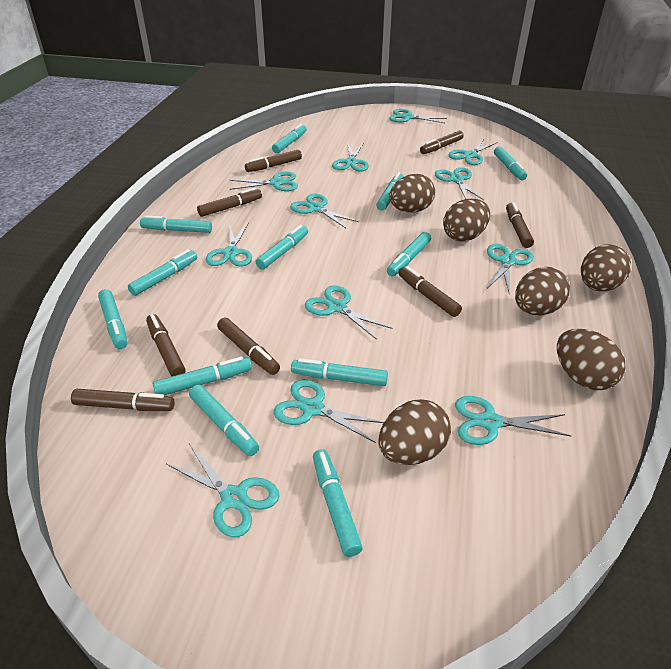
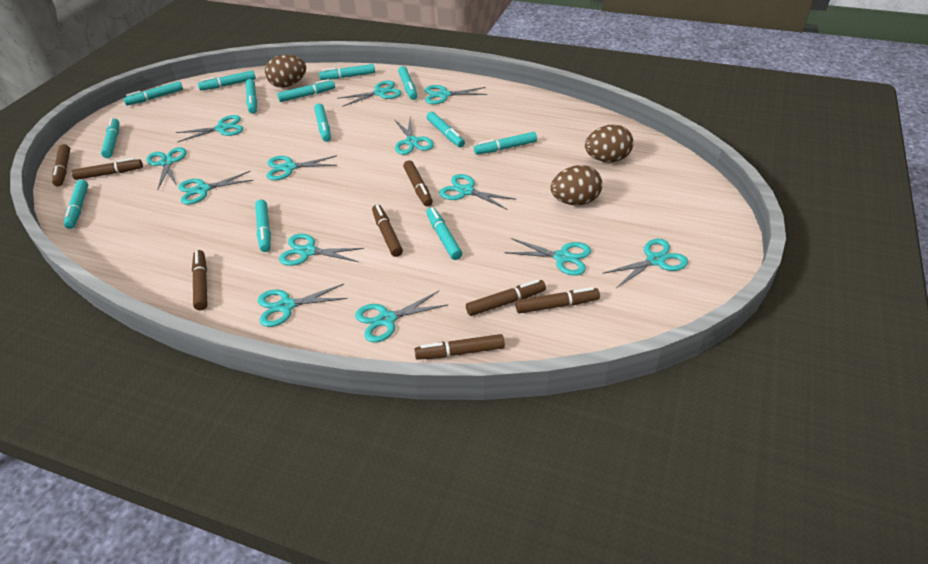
brown egg: 6 -> 3
turquoise marker: 12 -> 13
turquoise scissors: 12 -> 13

